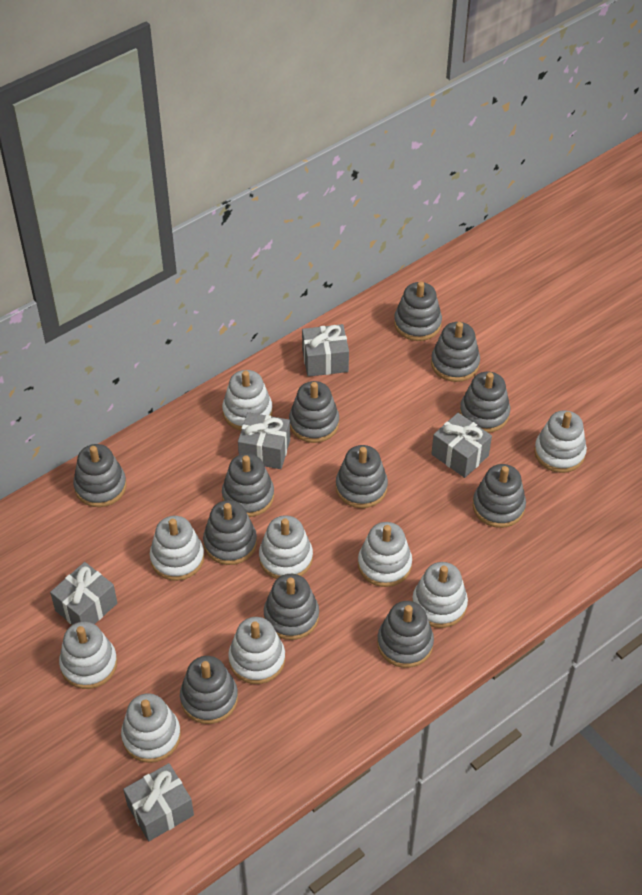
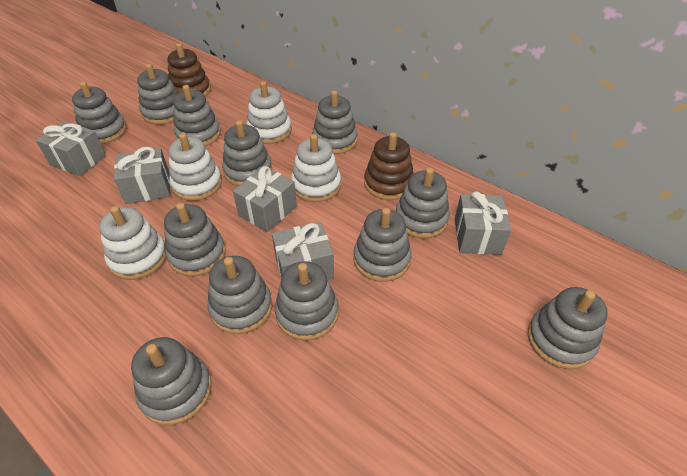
brown stacking toy: 0 -> 2
white stacking toy: 9 -> 4

